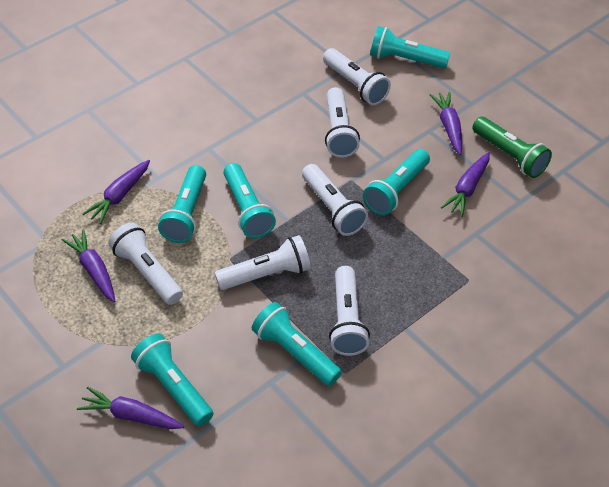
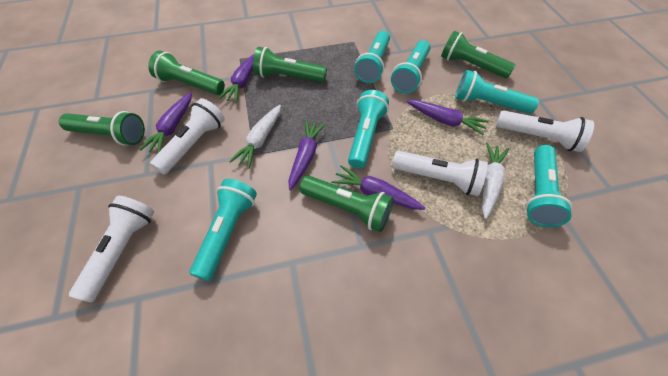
green flashlight: 1 -> 5
white carrot: 0 -> 2
white flashlight: 6 -> 4

